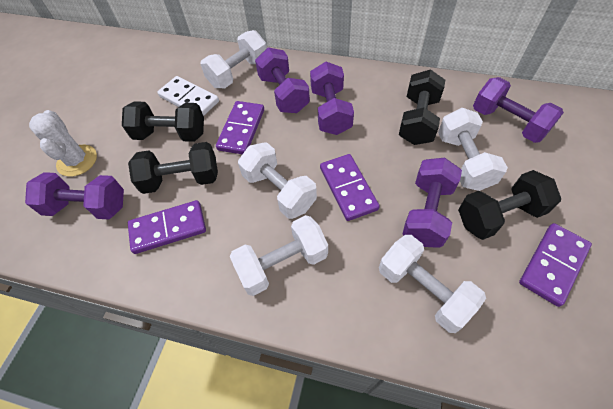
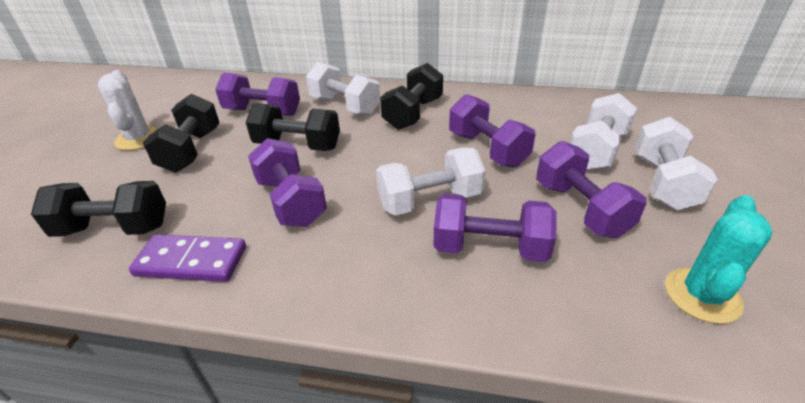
purple domino: 4 -> 1
turquoise cactus: 0 -> 1
white domino: 1 -> 0
white dumbbell: 5 -> 4

